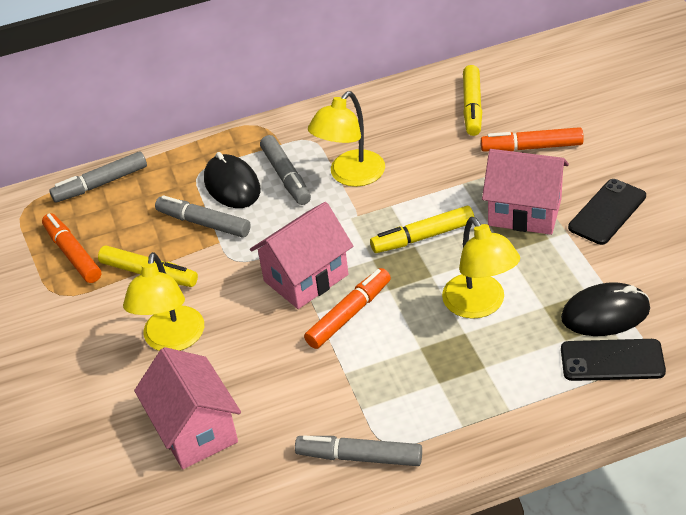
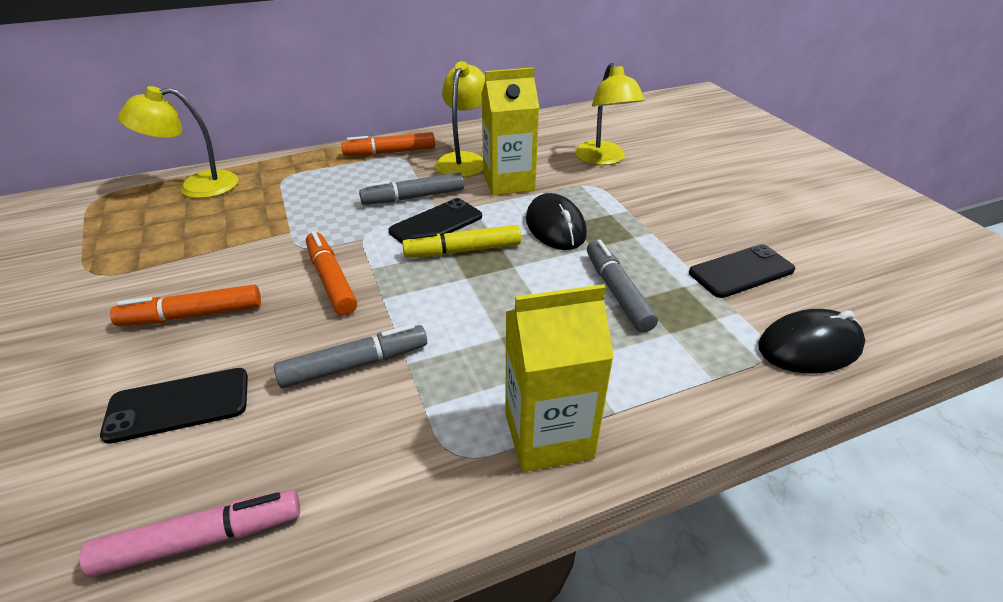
black phone: 2 -> 3
grey marker: 4 -> 3
pink house: 3 -> 0
pink marker: 0 -> 1
yellow carton: 0 -> 2
yellow marker: 3 -> 1

